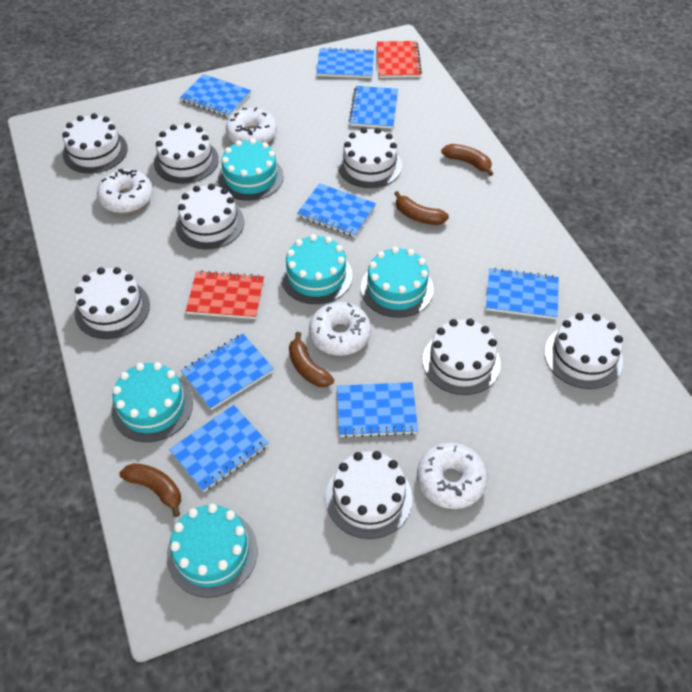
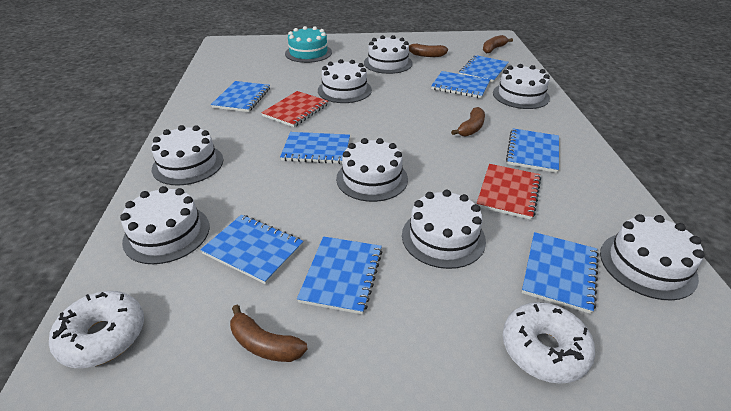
turquoise cake: 5 -> 1
white donut: 4 -> 2

